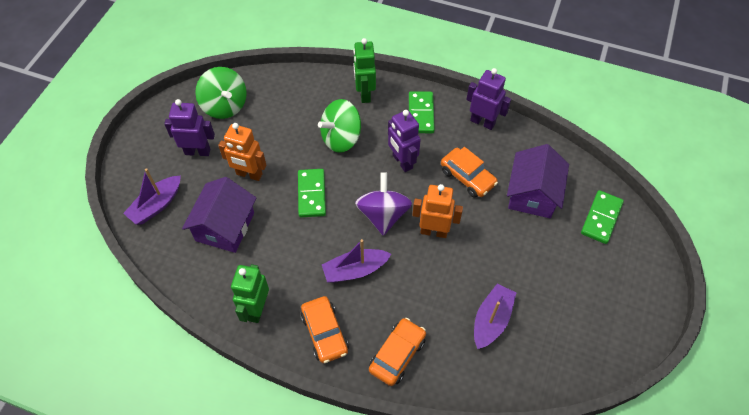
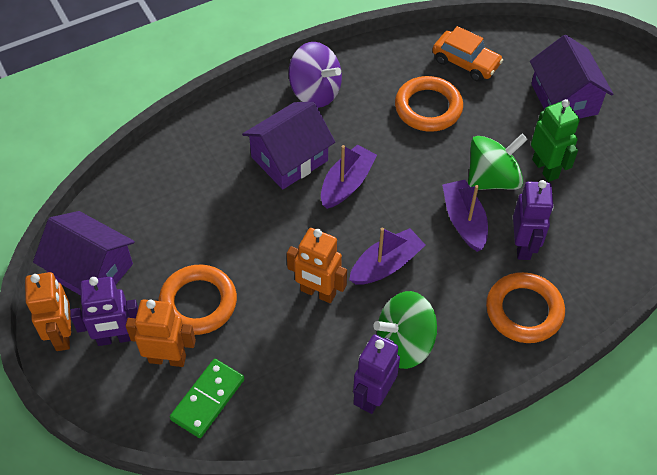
green domino: 3 -> 1
green robot: 2 -> 1
orange car: 3 -> 1
orange ring: 0 -> 3
orange robot: 2 -> 3
purple house: 2 -> 3

